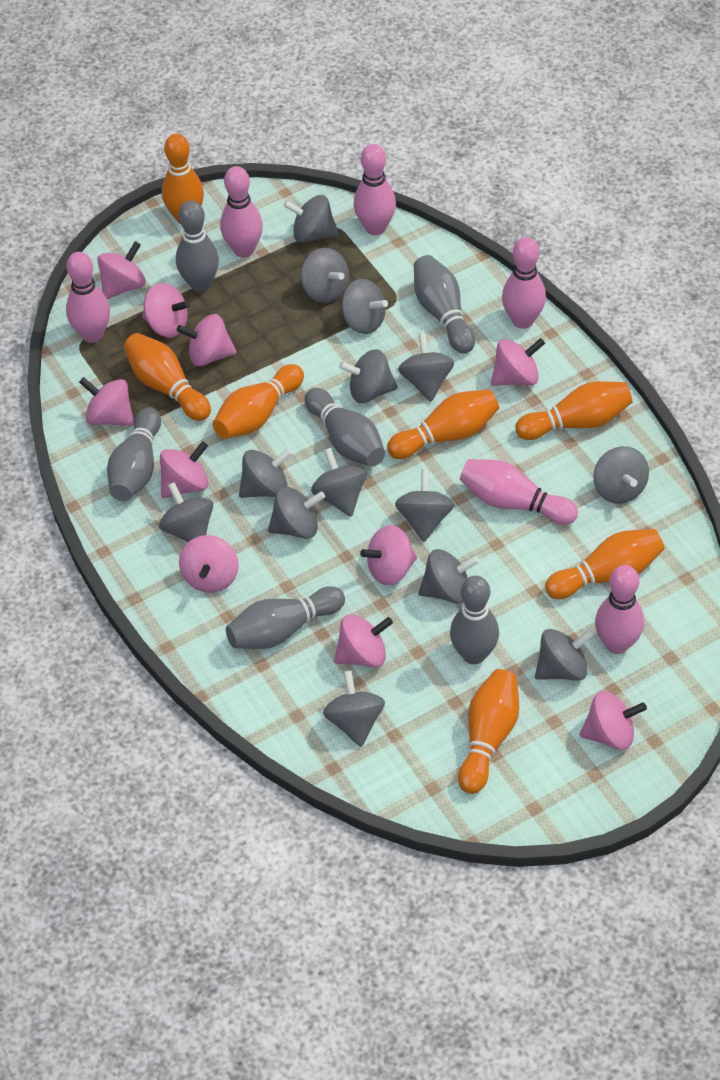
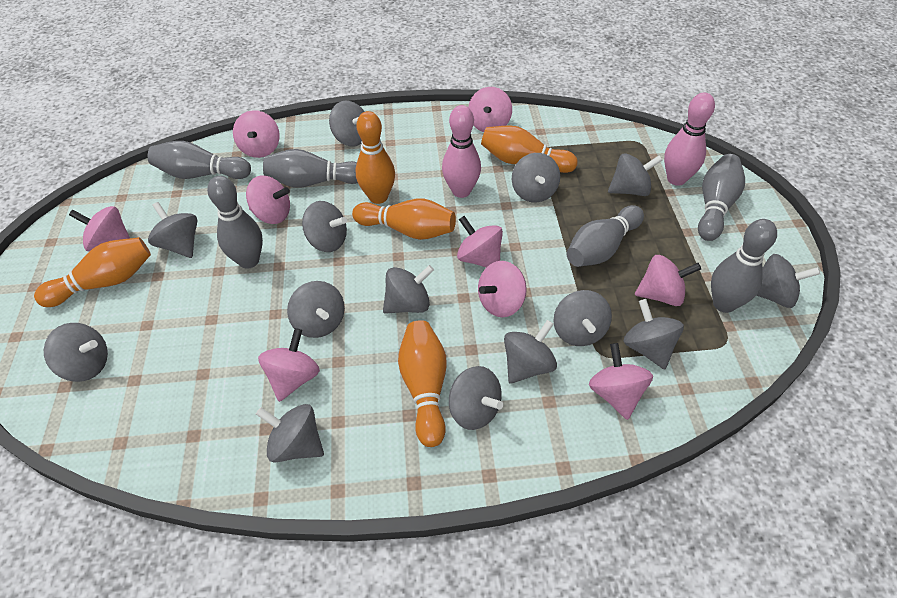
orange bowling pin: 7 -> 5
pink bowling pin: 6 -> 2
pink spinning top: 10 -> 9

